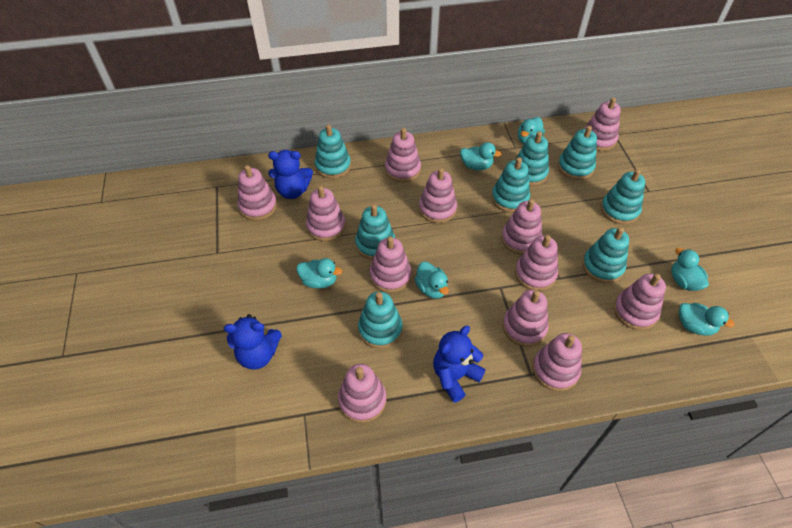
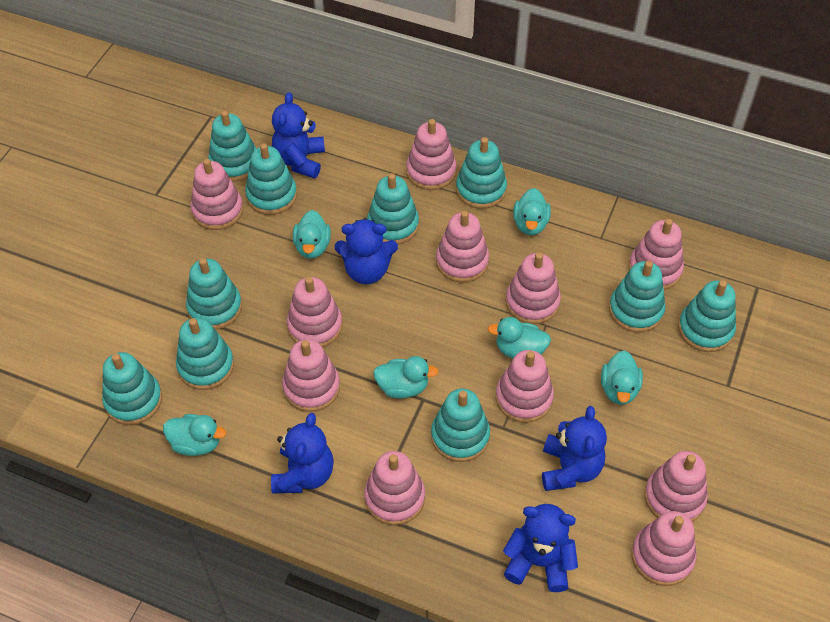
blue teddy bear: 3 -> 5
pink stacking toy: 12 -> 11
turquoise stacking toy: 8 -> 10

